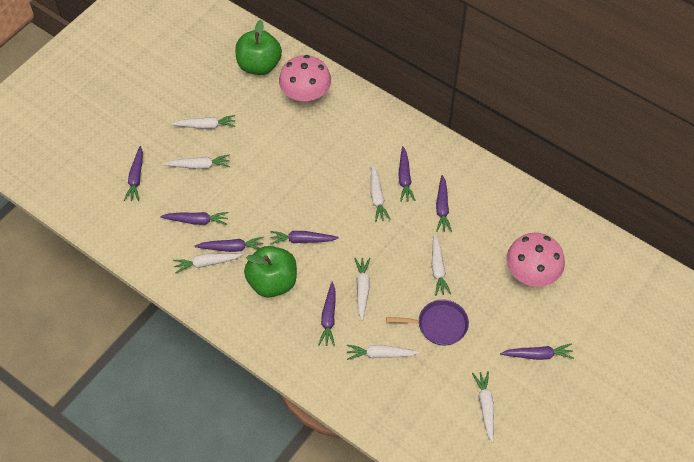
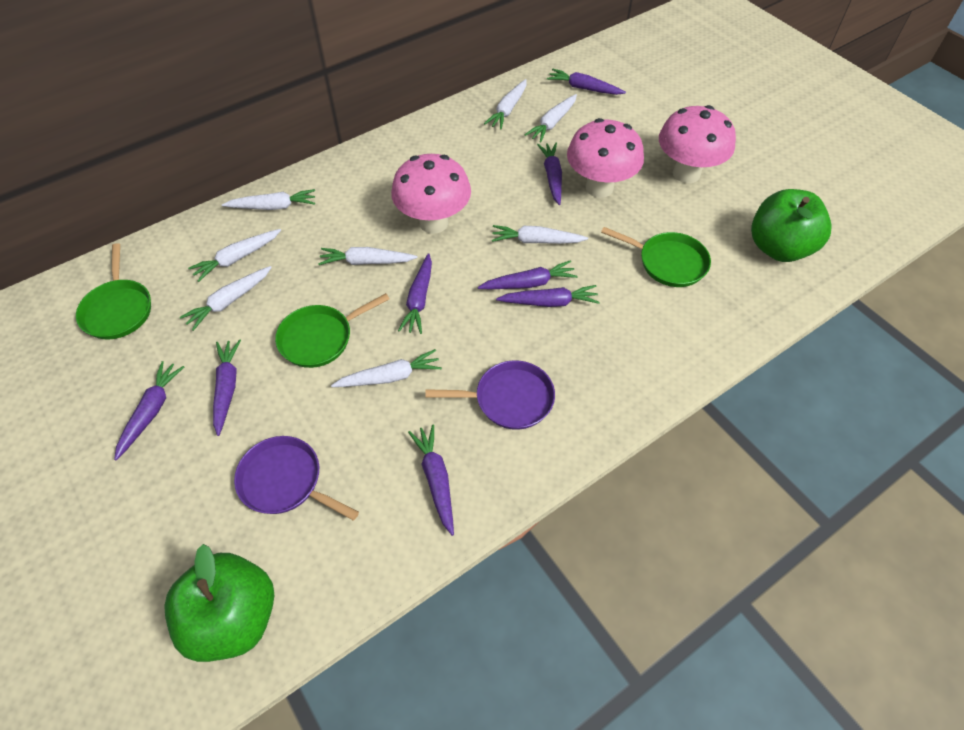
green pan: 0 -> 3
pink mushroom: 2 -> 3
purple pan: 1 -> 2

